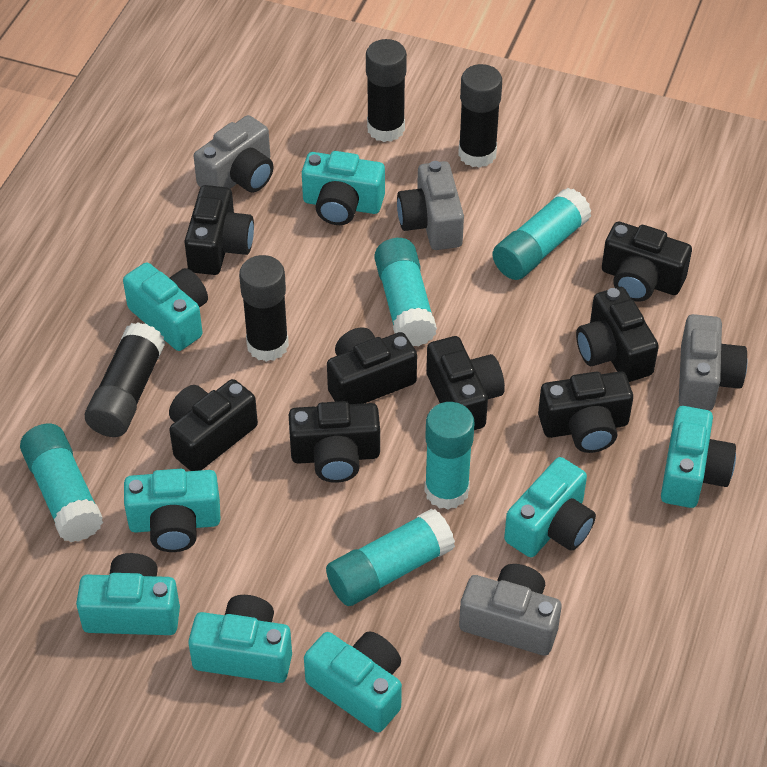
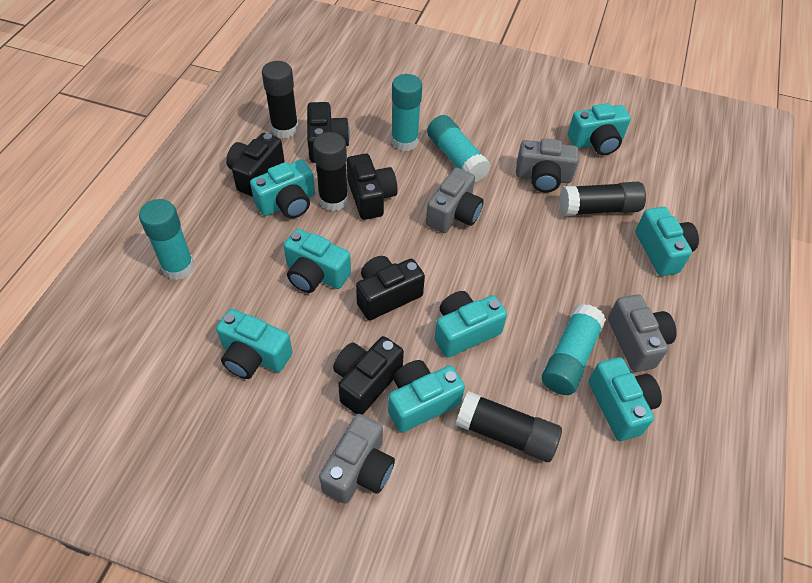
black camera: 8 -> 5
turquoise glue stick: 5 -> 4

